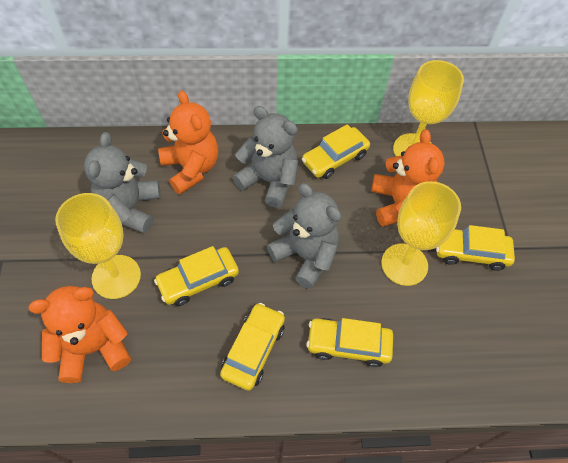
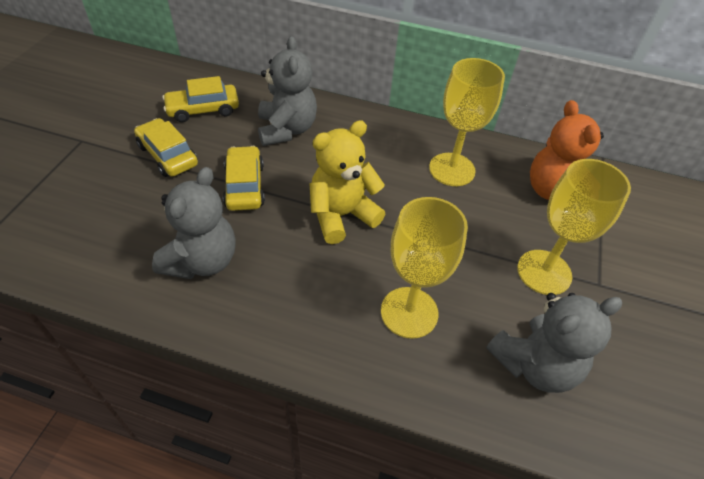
orange teddy bear: 3 -> 1
yellow car: 5 -> 3
yellow teddy bear: 0 -> 1

